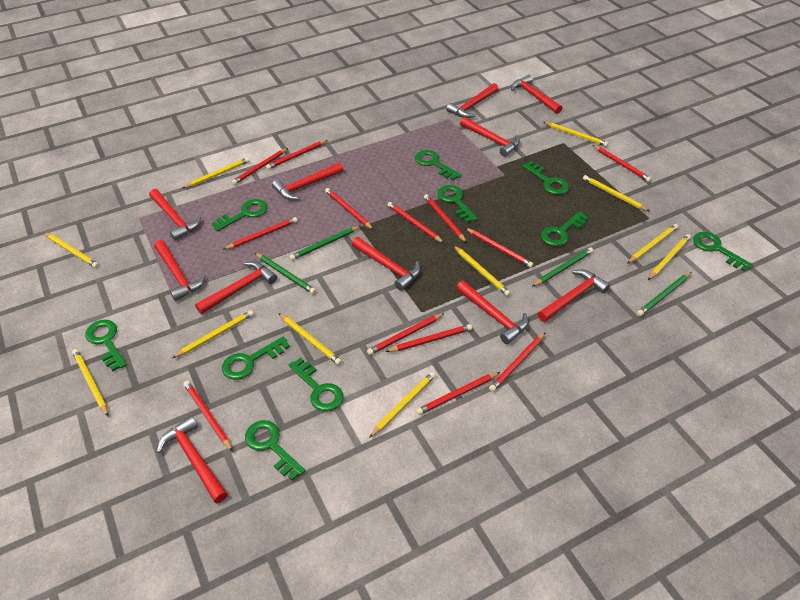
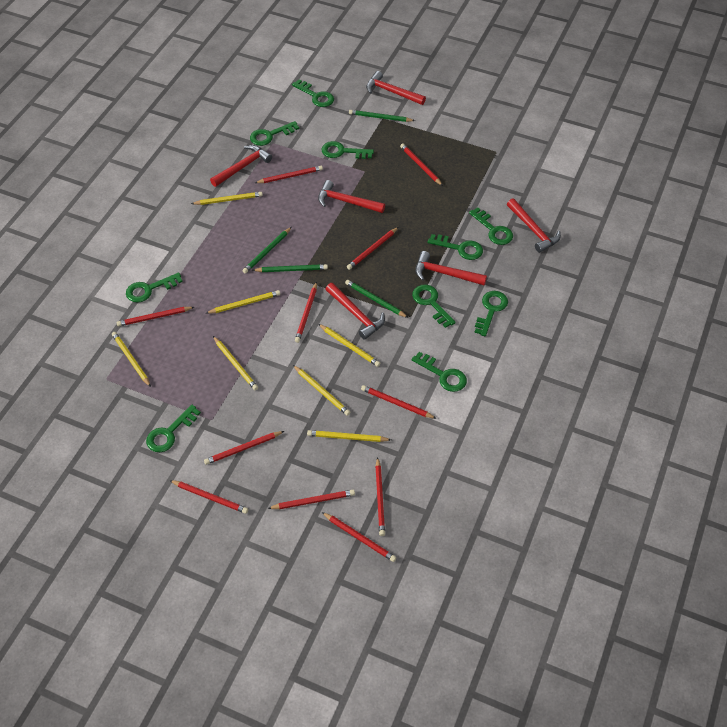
red hammer: 11 -> 6
red pencil: 13 -> 11
yellow pencil: 11 -> 7

